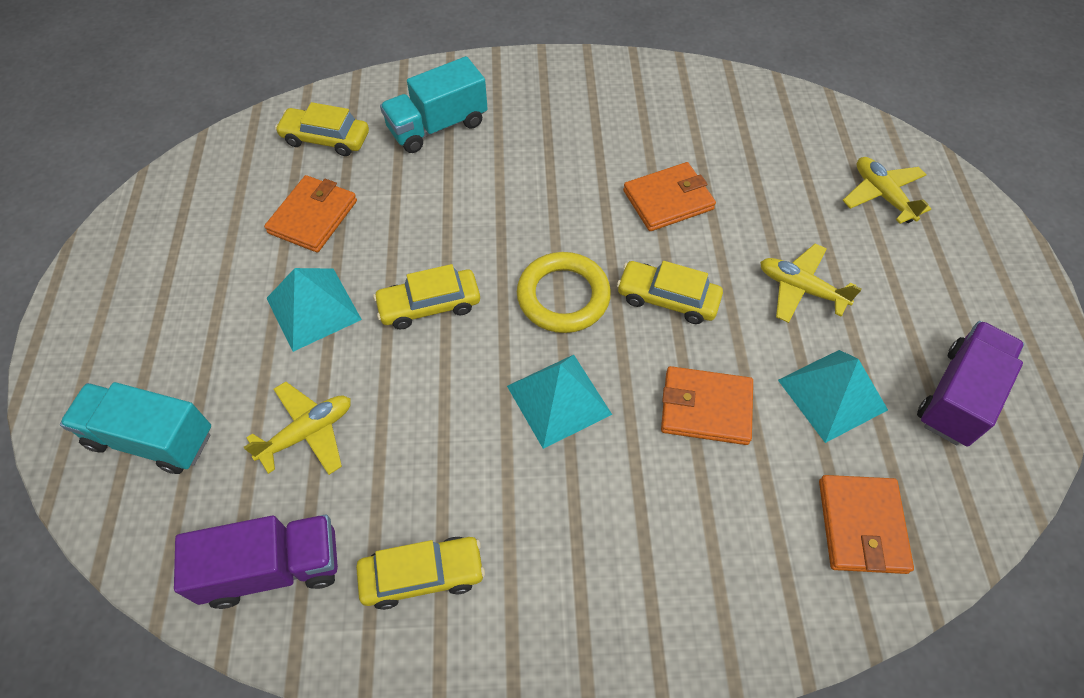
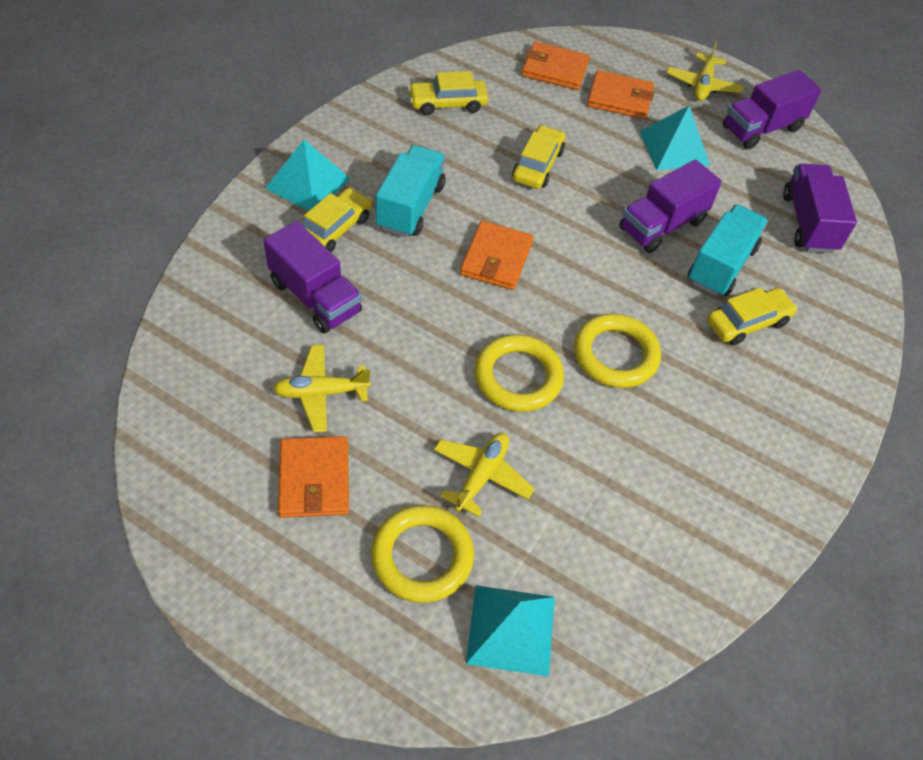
purple truck: 2 -> 4
yellow ring: 1 -> 3

